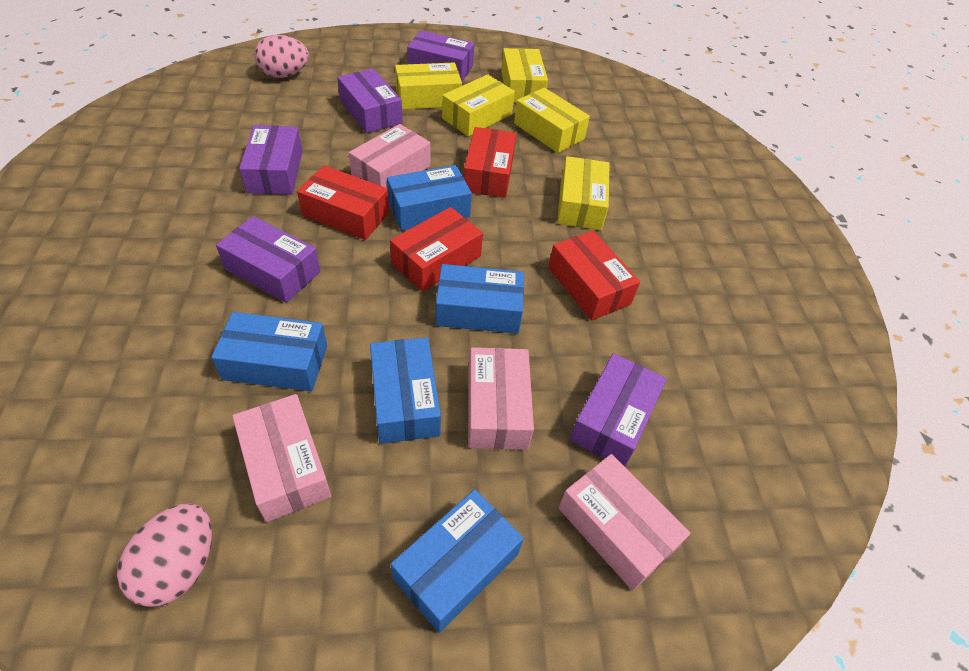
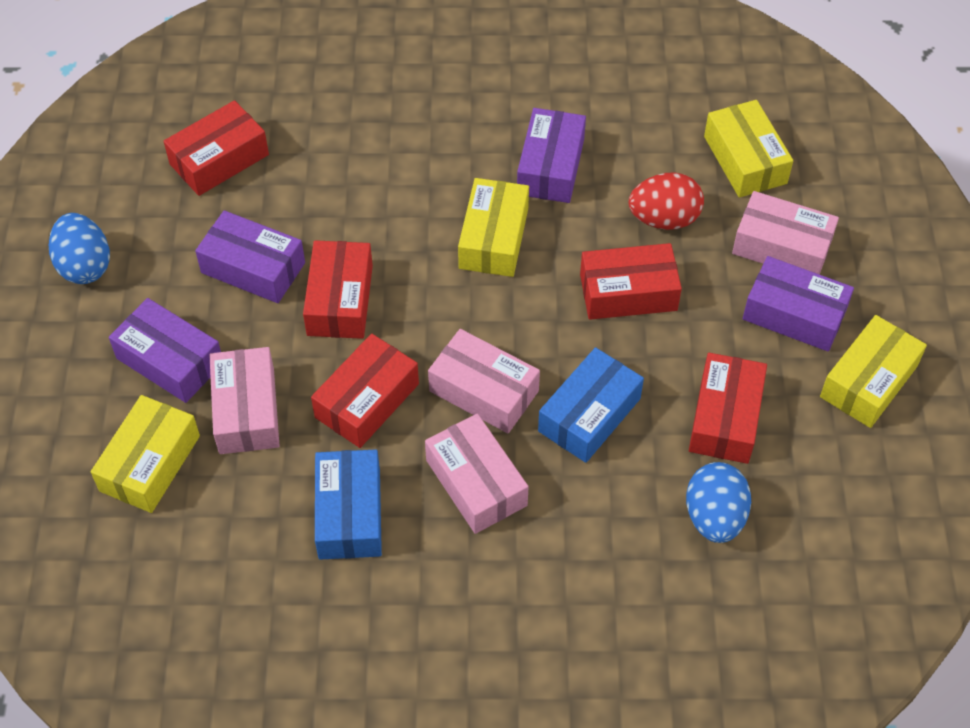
blue box: 5 -> 2
blue egg: 0 -> 2
pink egg: 2 -> 0
purple box: 5 -> 4
red box: 4 -> 5
red egg: 0 -> 1
yellow box: 5 -> 4

